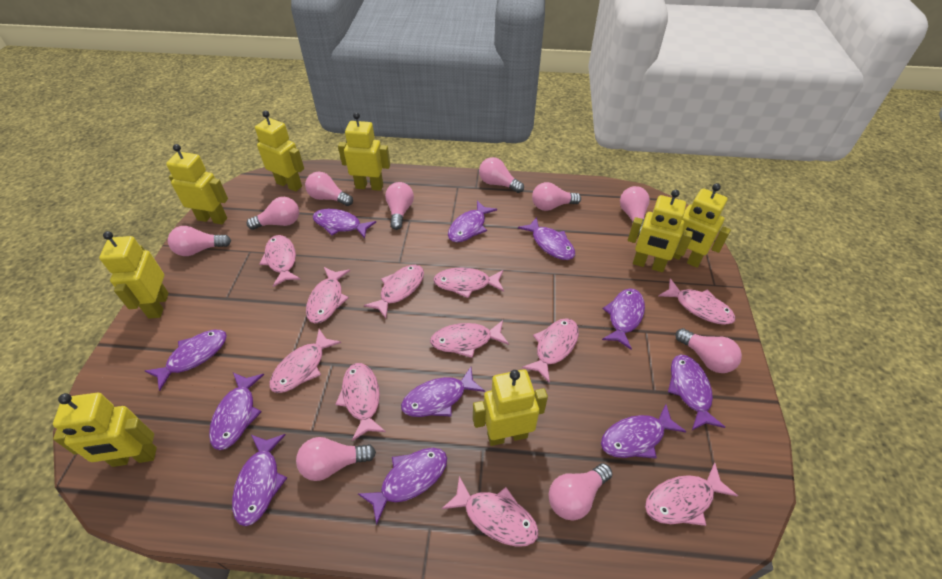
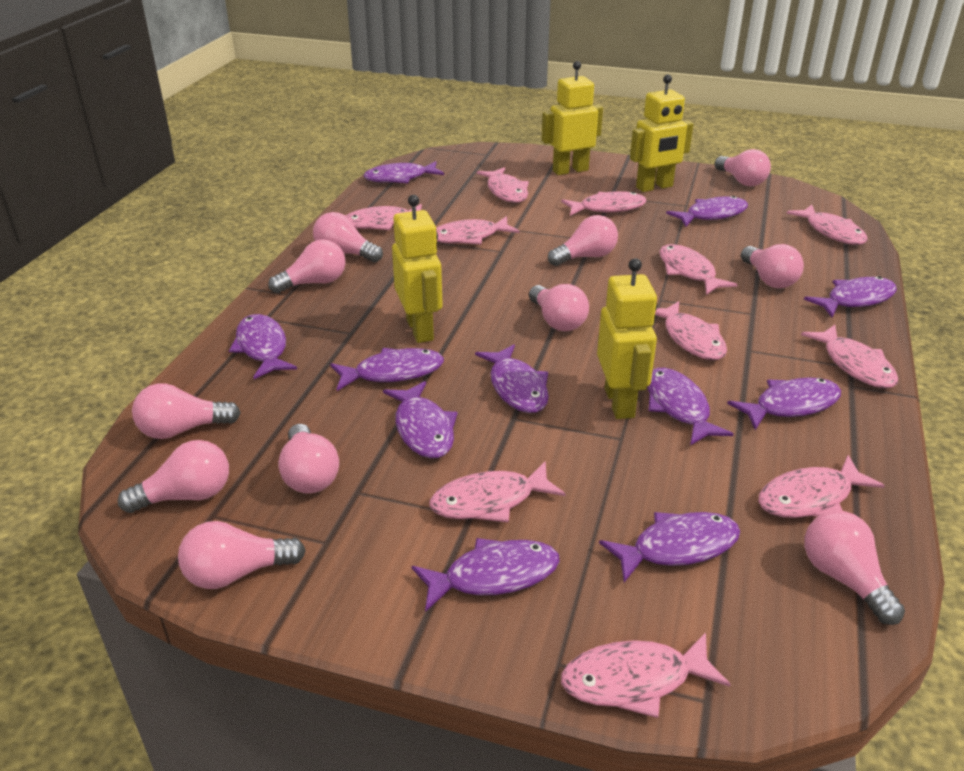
pink light bulb: 10 -> 11
yellow robot: 8 -> 4

